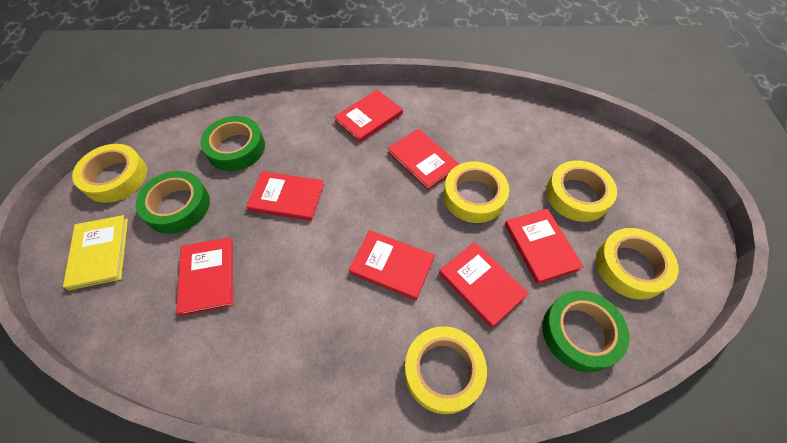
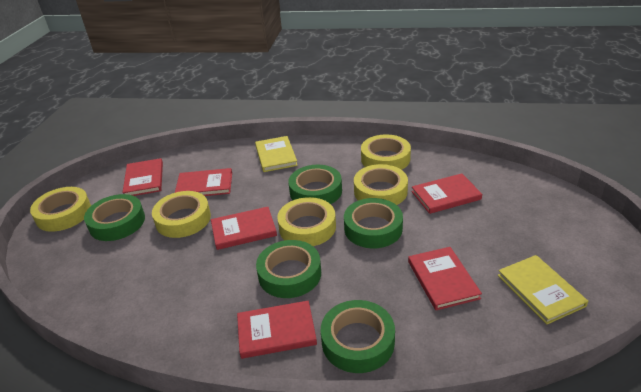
green tape: 3 -> 5
red book: 7 -> 6
yellow book: 1 -> 2

